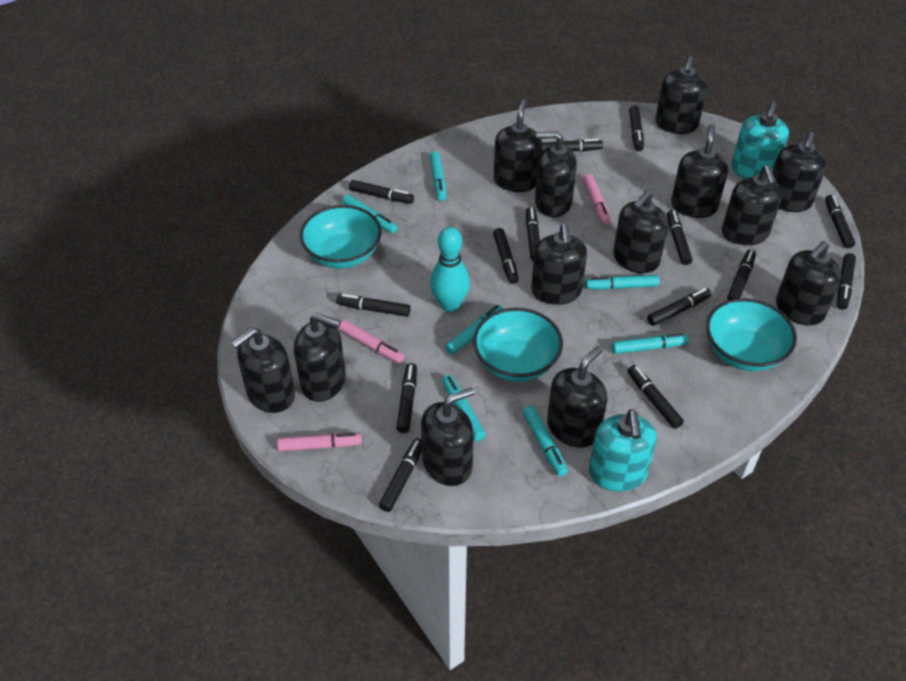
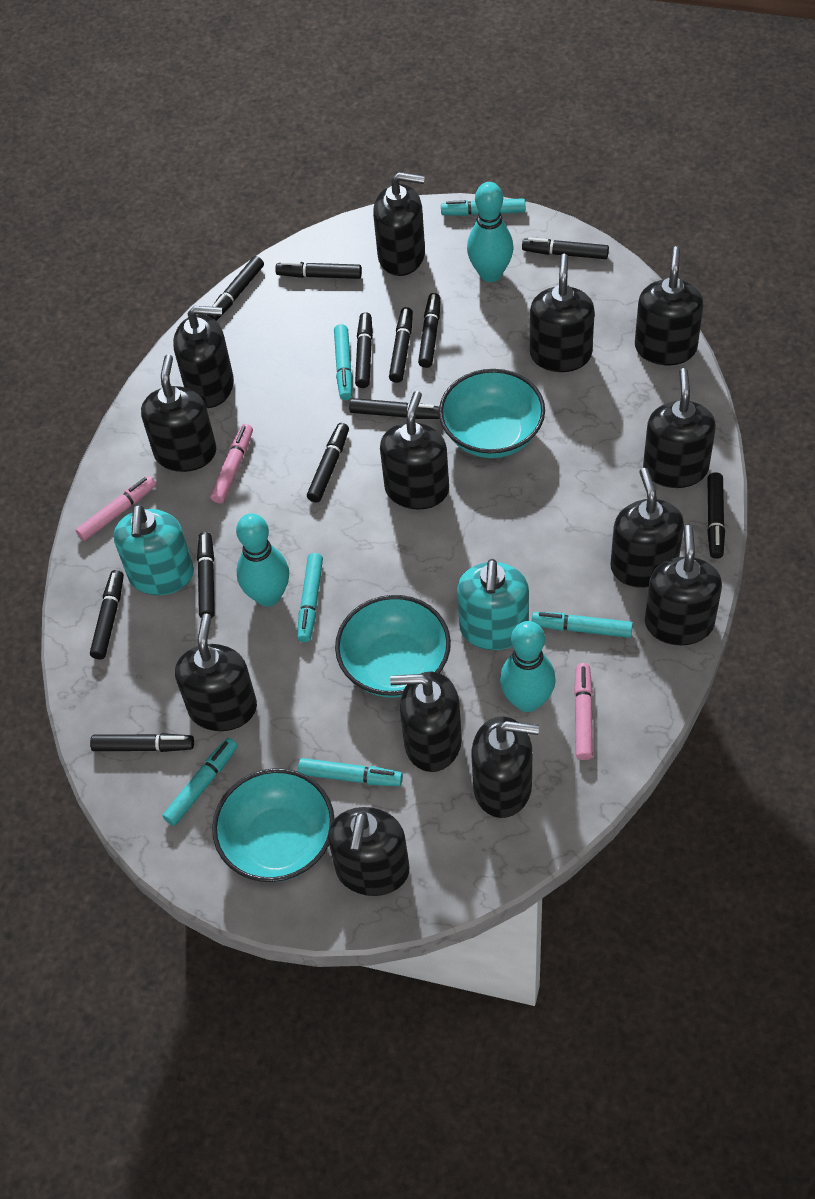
black marker: 14 -> 12
turquoise bowling pin: 1 -> 3
turquoise marker: 7 -> 6

